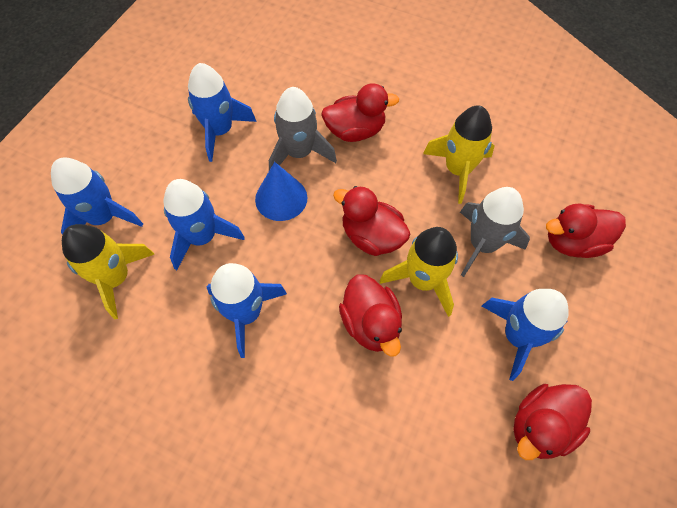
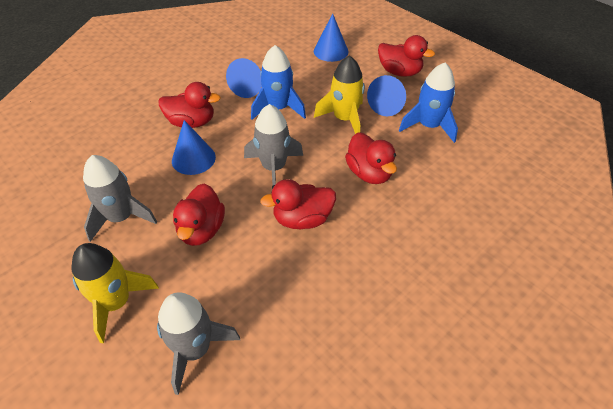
blue cone: 1 -> 4
blue rocket: 5 -> 2
grey rocket: 2 -> 3
yellow rocket: 3 -> 2

